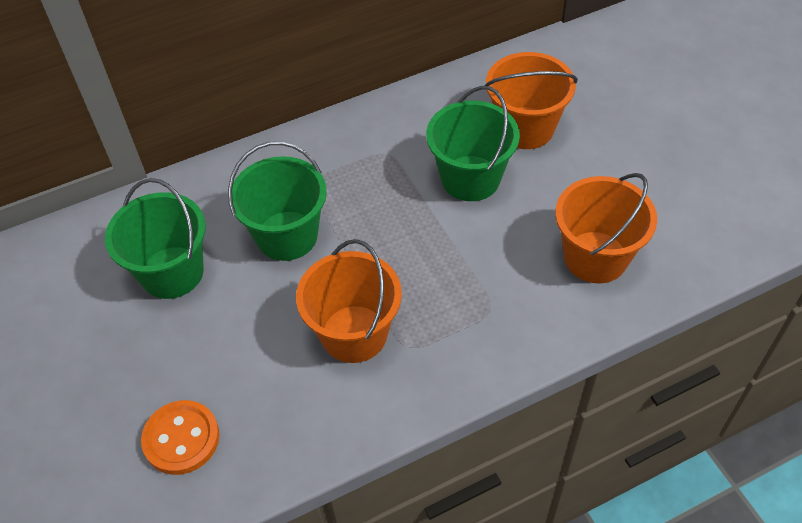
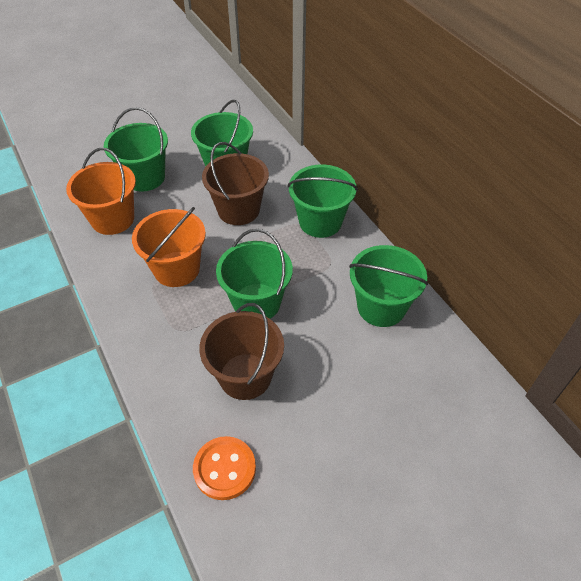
brown bucket: 0 -> 2
green bucket: 3 -> 5
orange bucket: 3 -> 2

